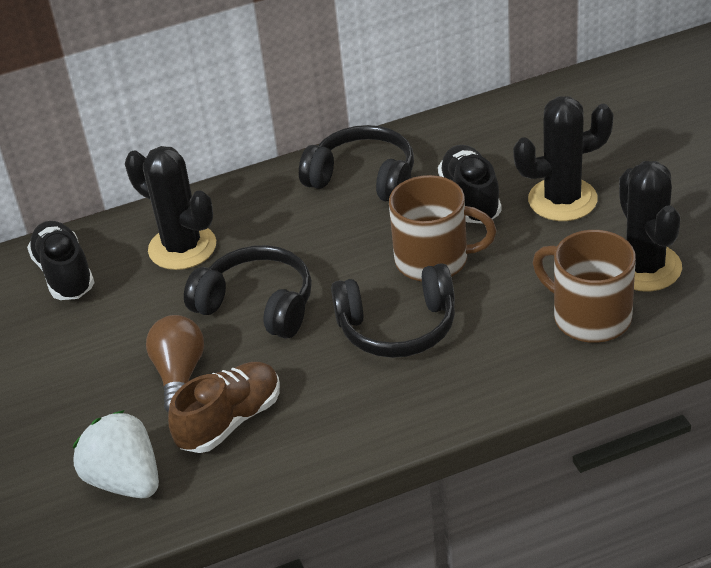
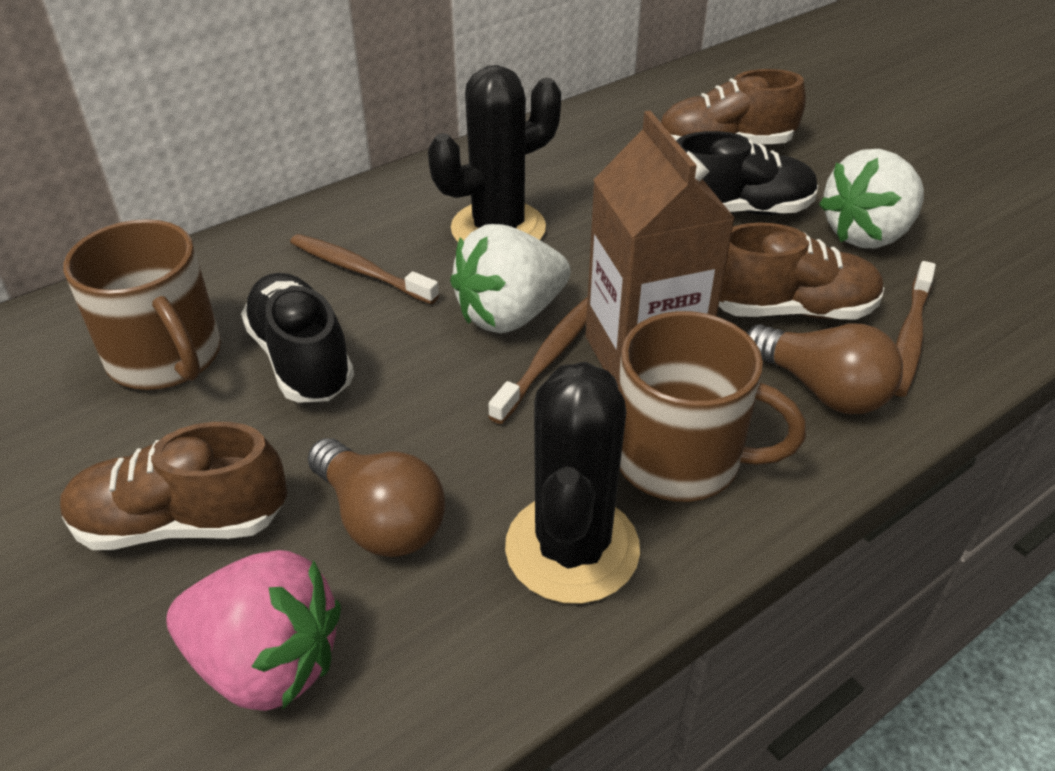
black cactus: 3 -> 2
black headphones: 3 -> 0
brown carton: 0 -> 1
brown light bulb: 1 -> 2
brown shoe: 1 -> 3
brown toothbrush: 0 -> 3
pink strawberry: 0 -> 1
white strawberry: 1 -> 2

